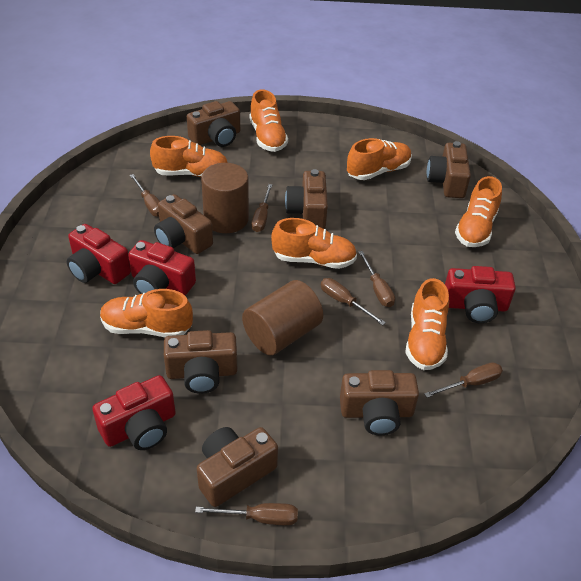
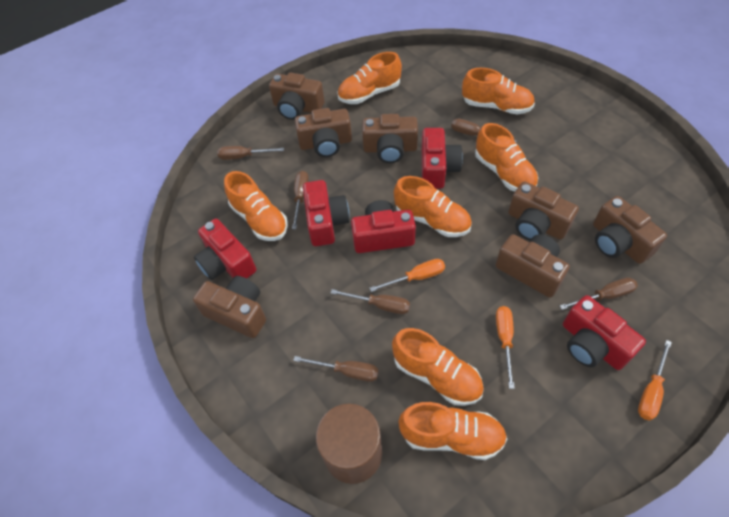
brown cylinder: 2 -> 1
orange screwdriver: 0 -> 3
red camera: 4 -> 5

